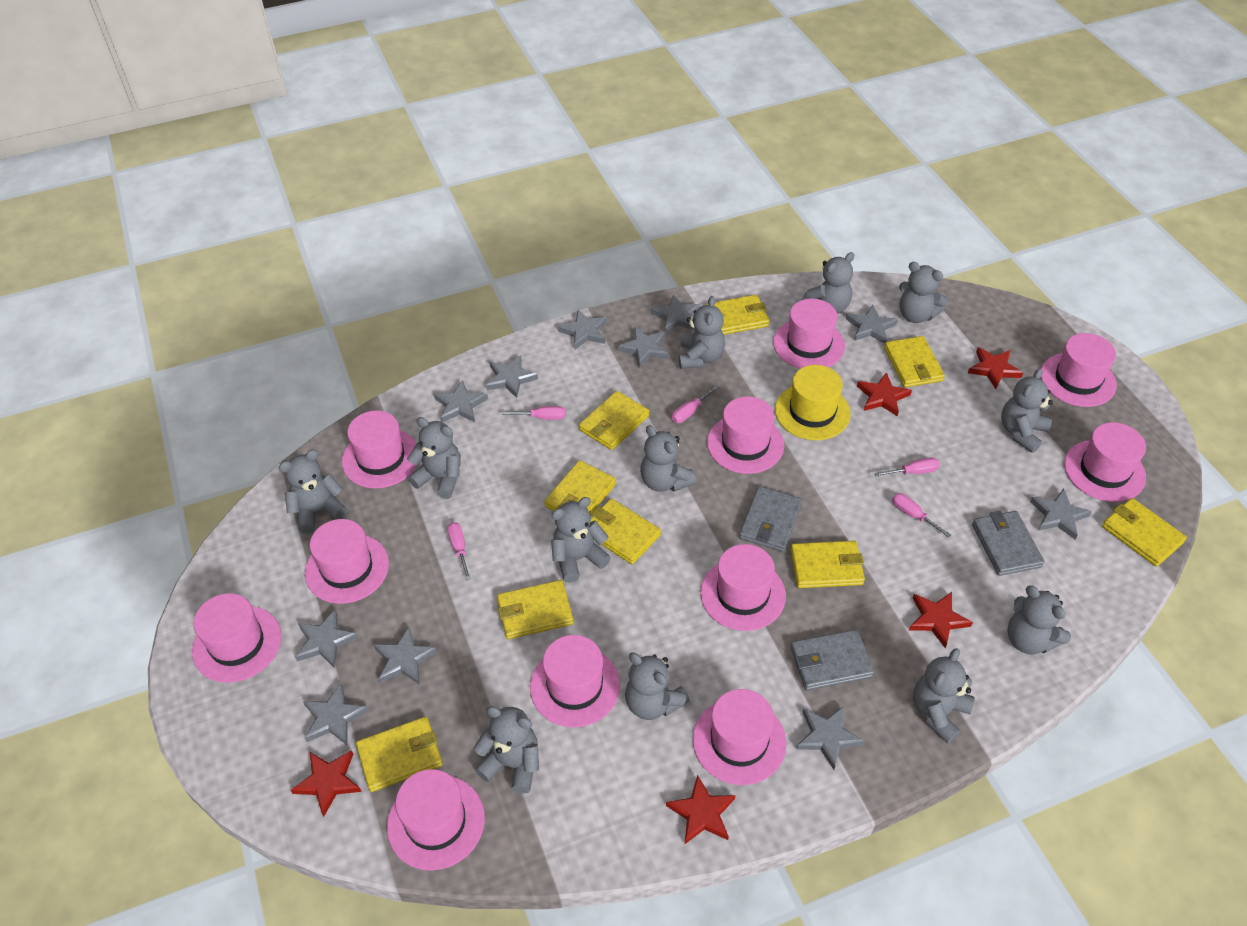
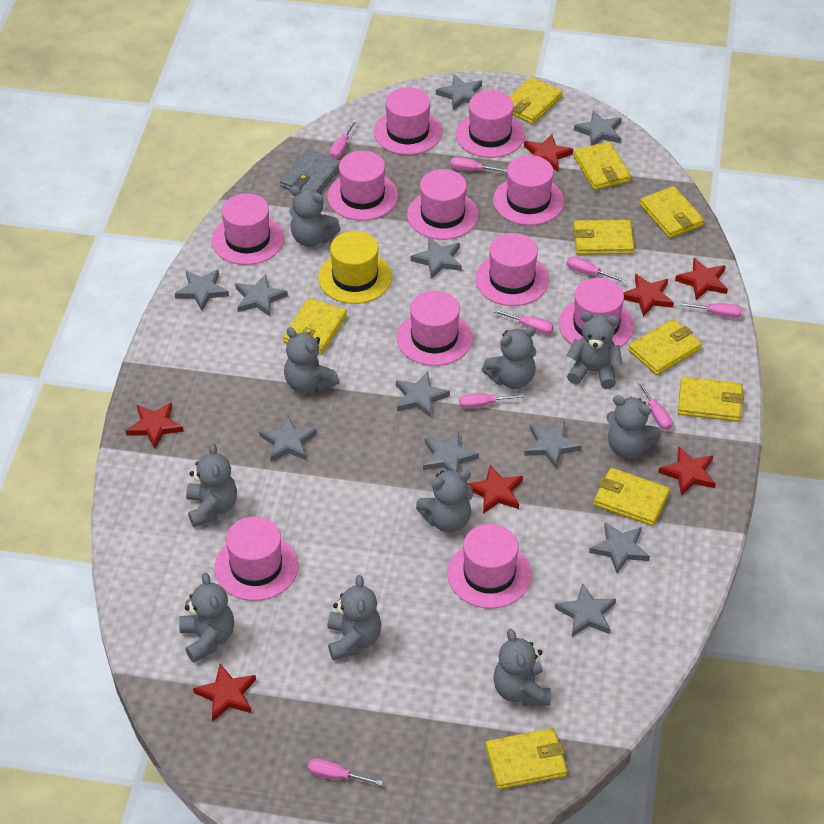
grey teddy bear: 12 -> 10
grey wallet: 3 -> 1
pink screwdriver: 5 -> 8
red star: 5 -> 7

